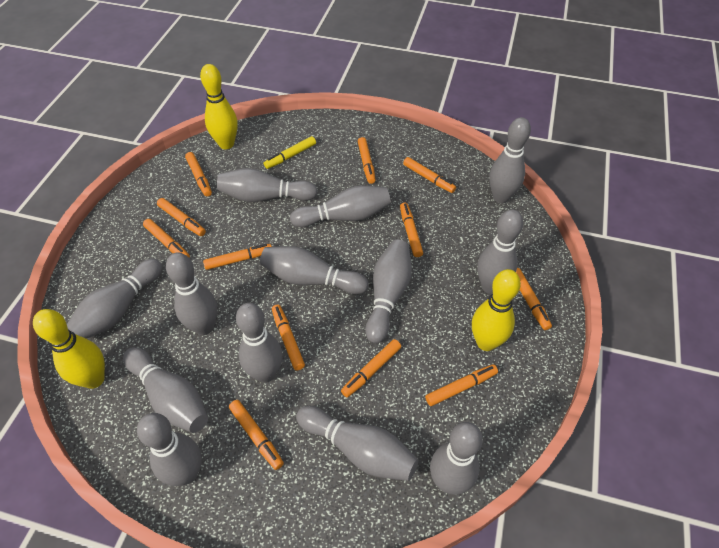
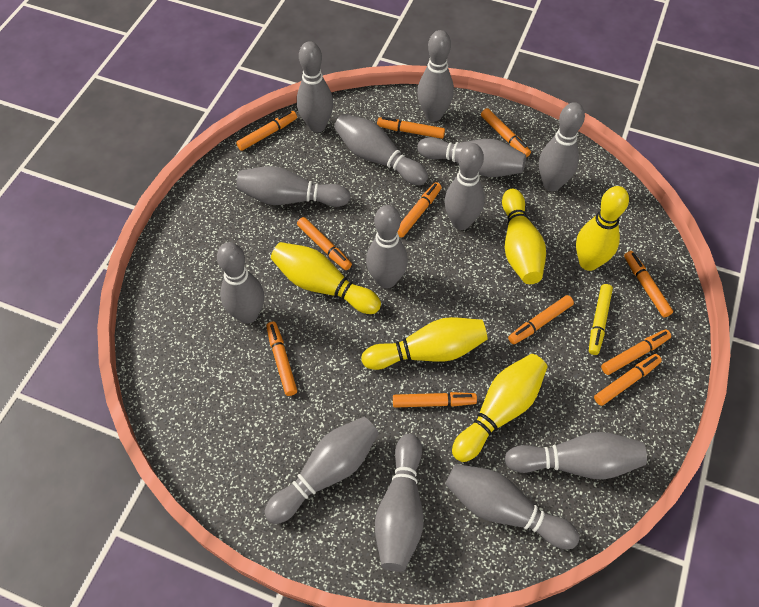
orange marker: 12 -> 11
yellow bowling pin: 3 -> 5

